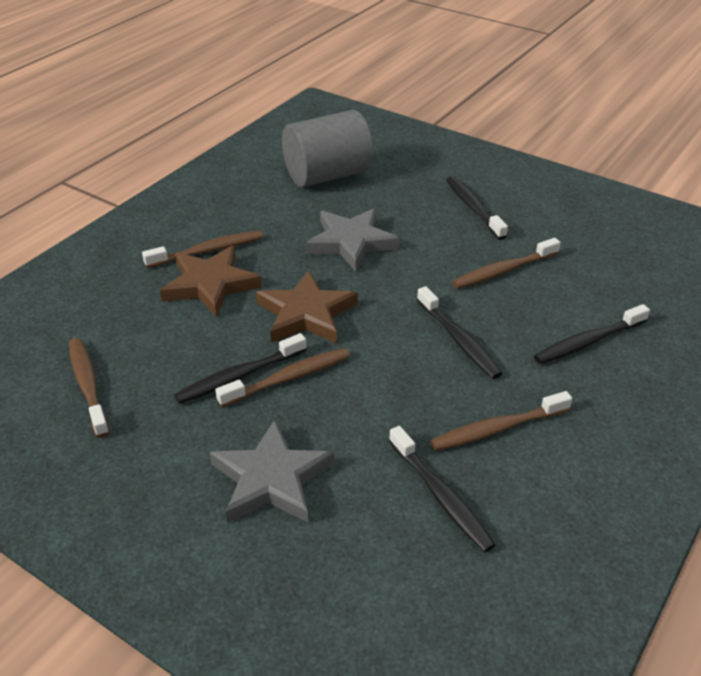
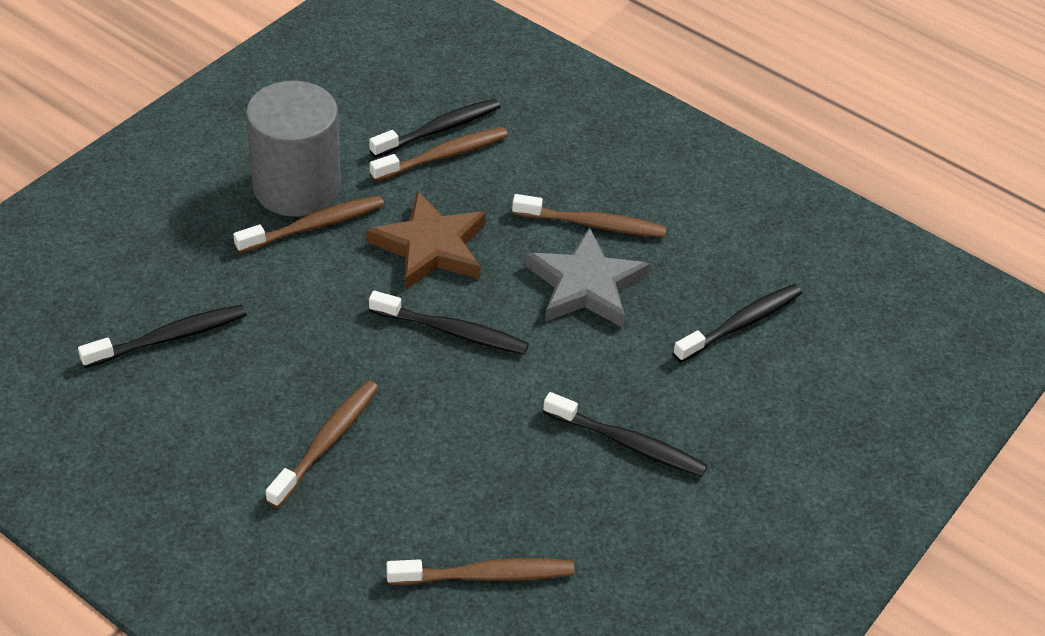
brown star: 2 -> 1
grey star: 2 -> 1

